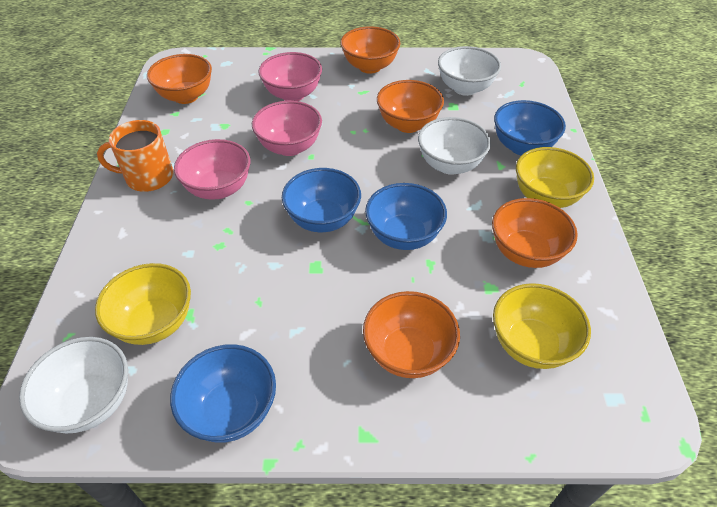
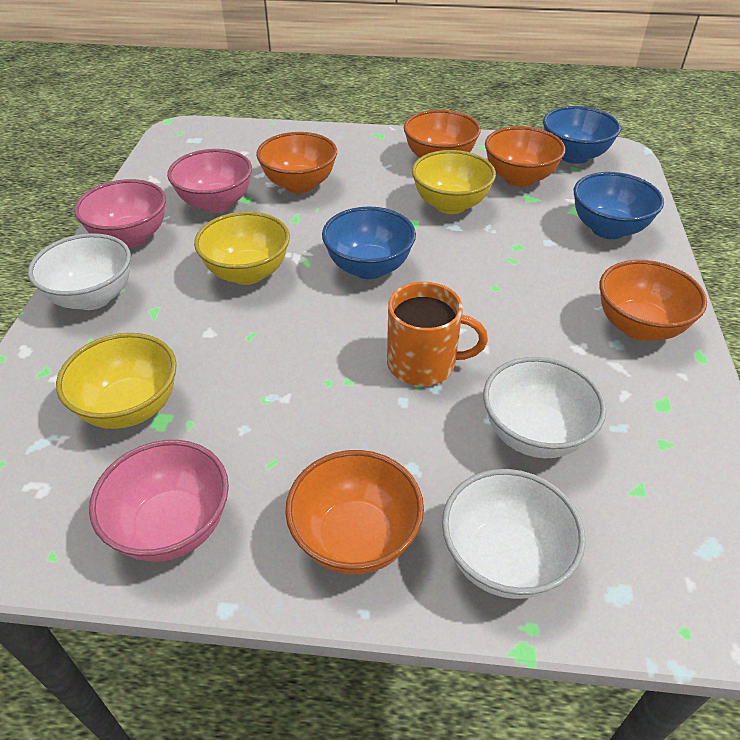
blue bowl: 4 -> 3

